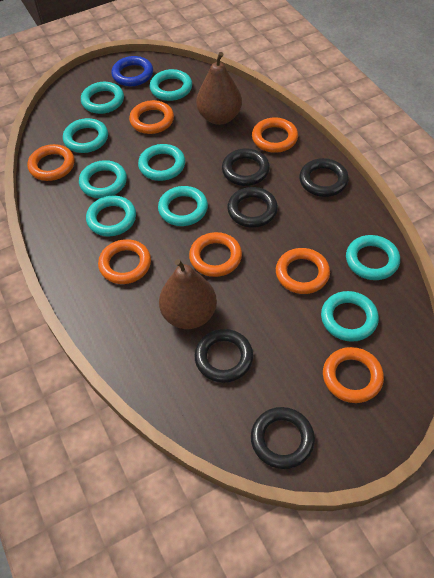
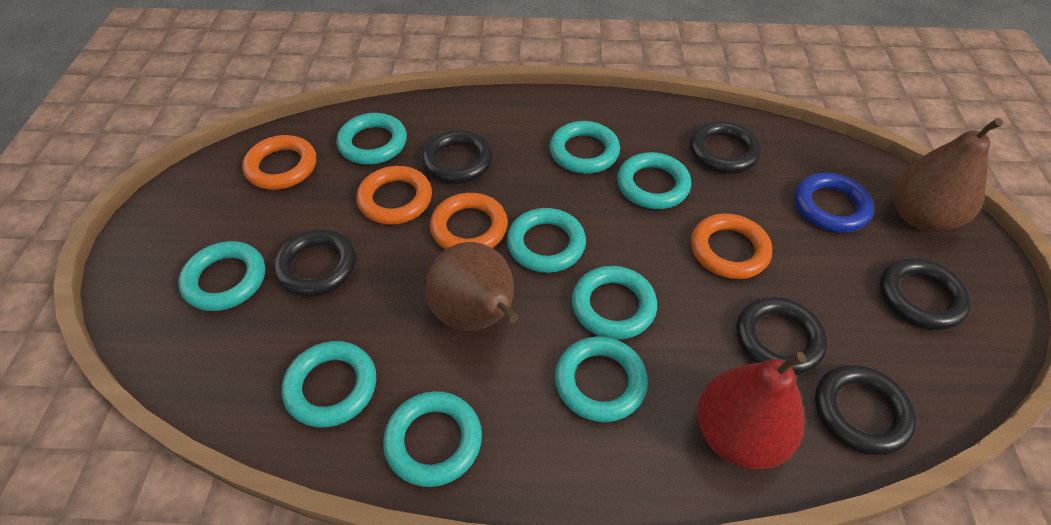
black ring: 5 -> 6
orange ring: 7 -> 4
red pear: 0 -> 1

